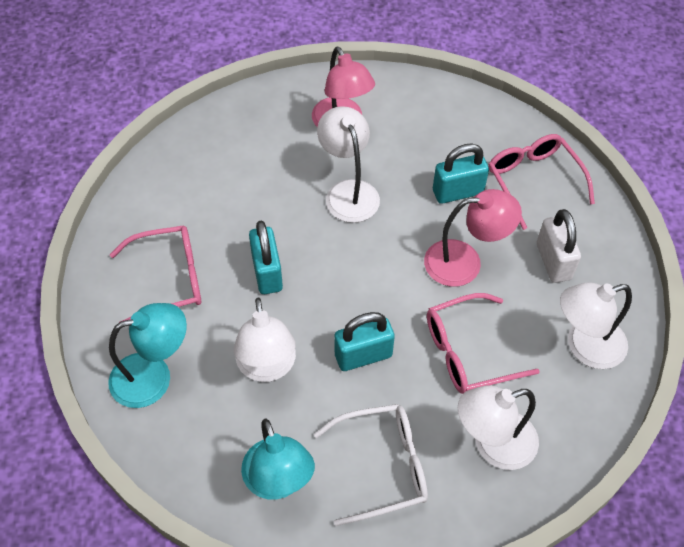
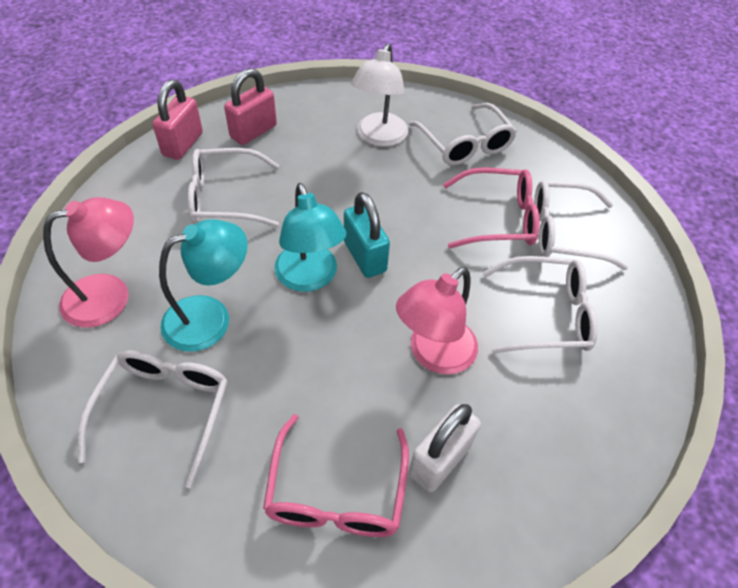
pink glasses: 3 -> 2
pink padlock: 0 -> 2
turquoise padlock: 3 -> 1
white glasses: 1 -> 5
white lamp: 4 -> 1

